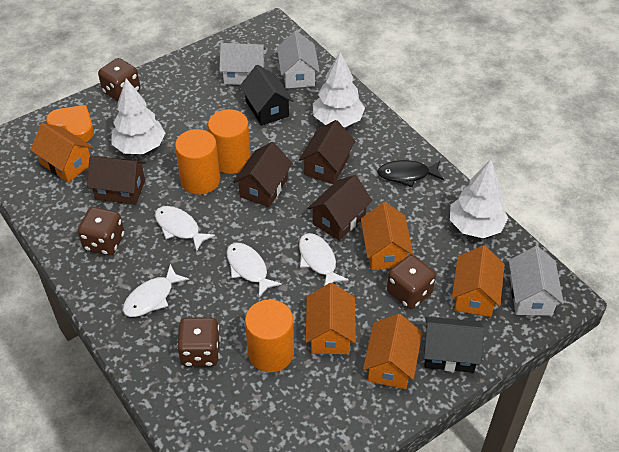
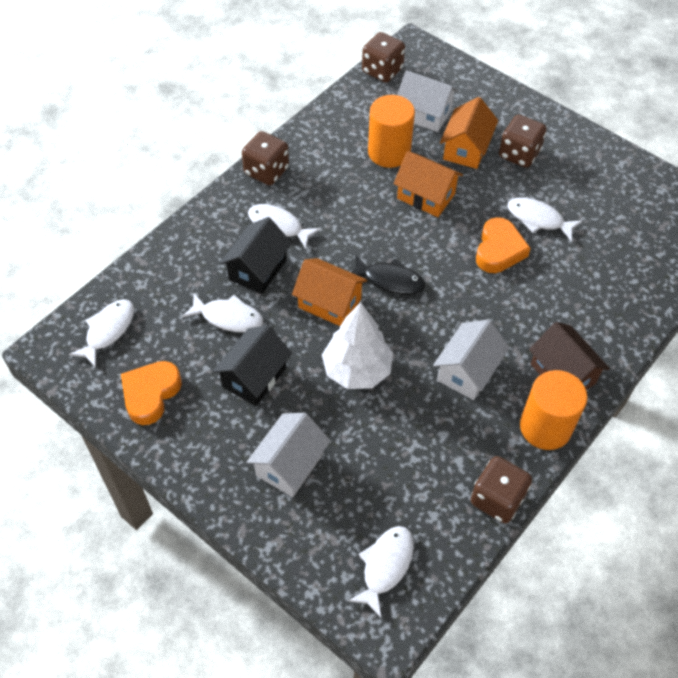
brown house: 4 -> 1
orange cylinder: 3 -> 2
orange heart: 1 -> 2
orange house: 5 -> 3
white fish: 4 -> 5
white tree: 3 -> 1

